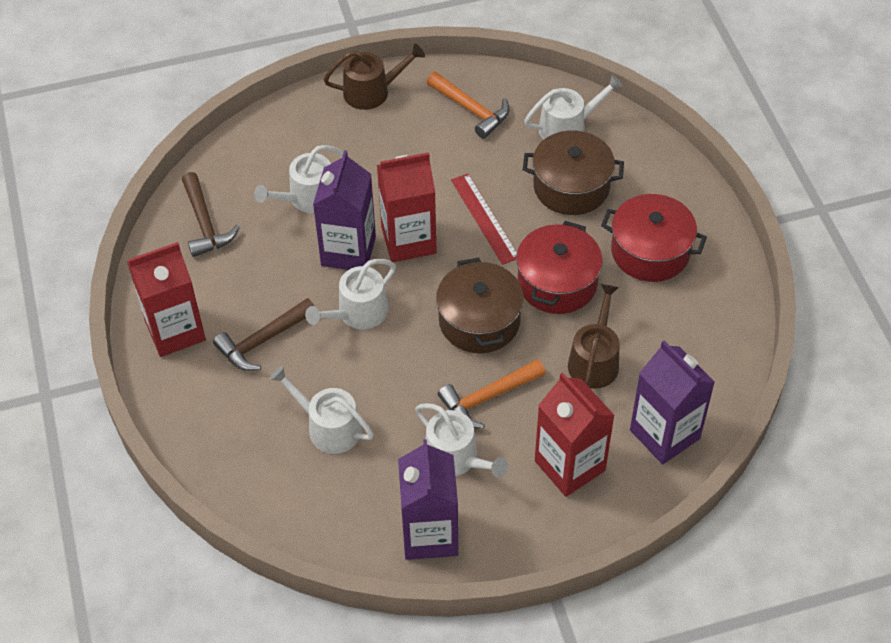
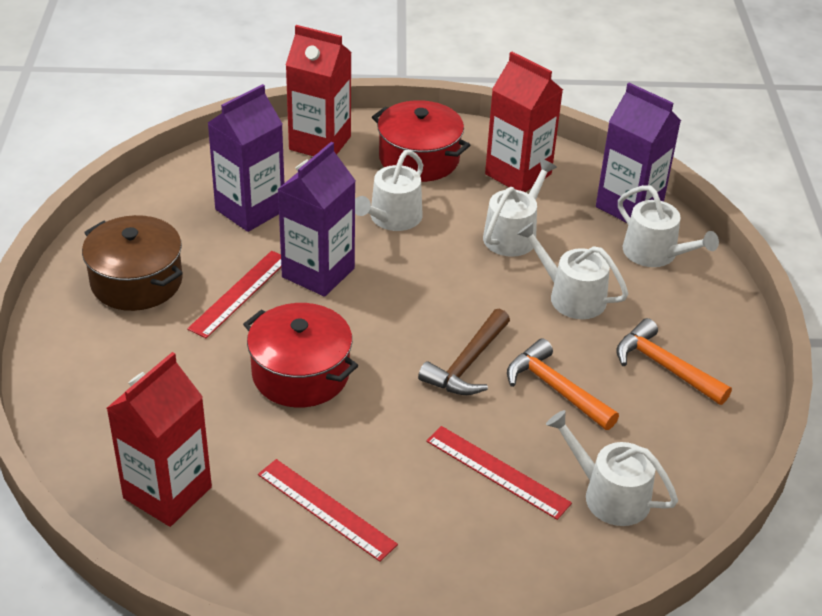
brown hammer: 2 -> 1
brown pot: 2 -> 1
brown watering can: 2 -> 0
red ruler: 1 -> 3

